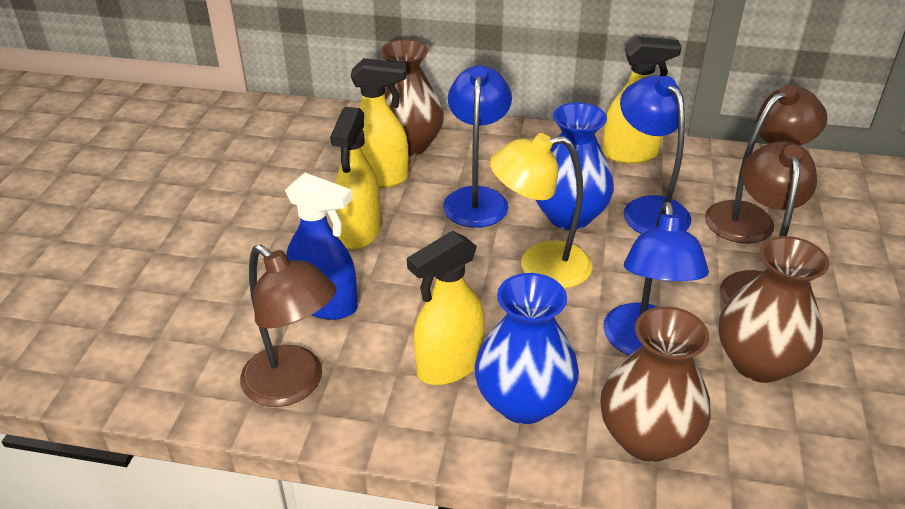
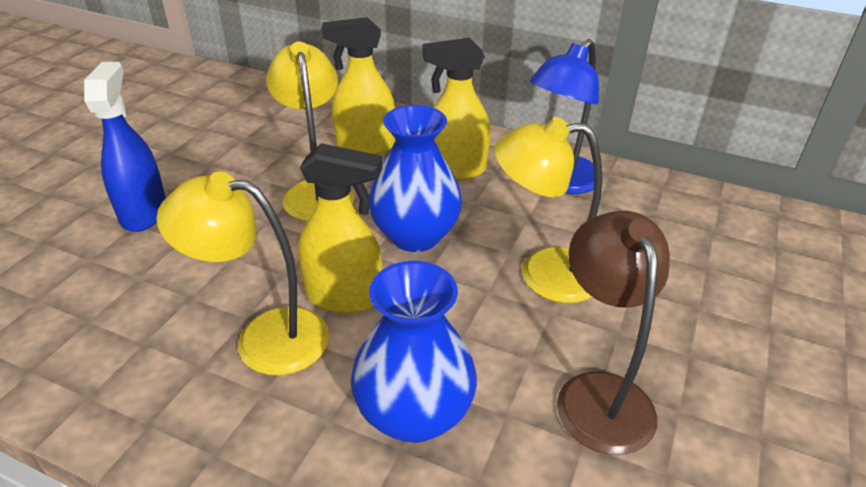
blue lamp: 3 -> 1
brown lamp: 3 -> 1
brown vase: 3 -> 0
yellow lamp: 1 -> 3
yellow spray bottle: 4 -> 3

